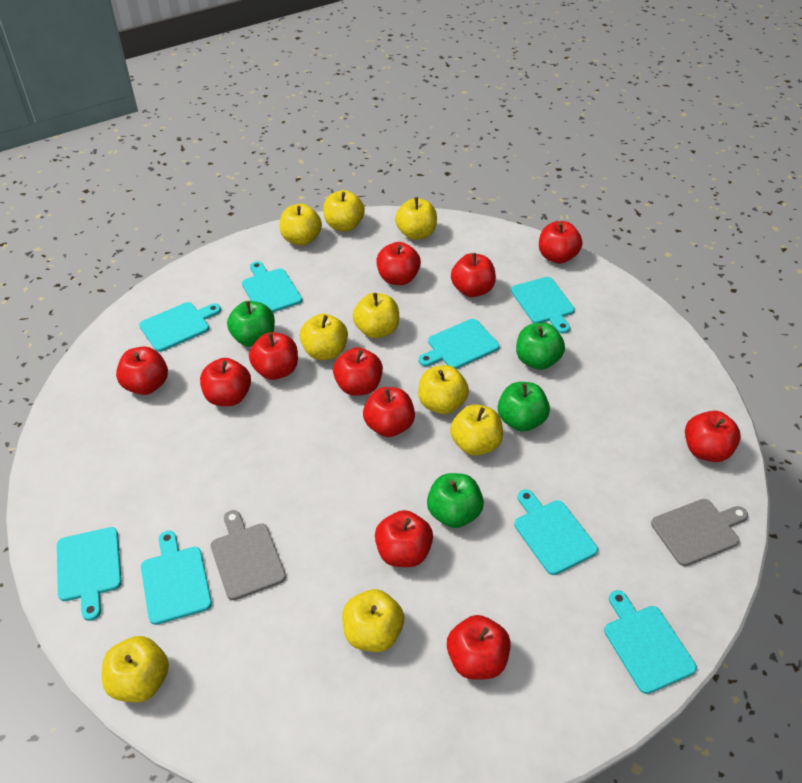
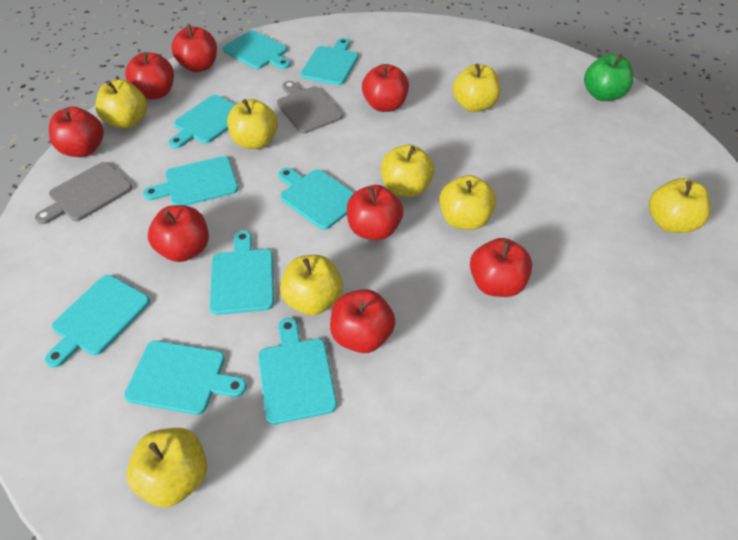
green apple: 4 -> 1
red apple: 11 -> 8
turquoise cutting board: 8 -> 9
yellow apple: 9 -> 8

